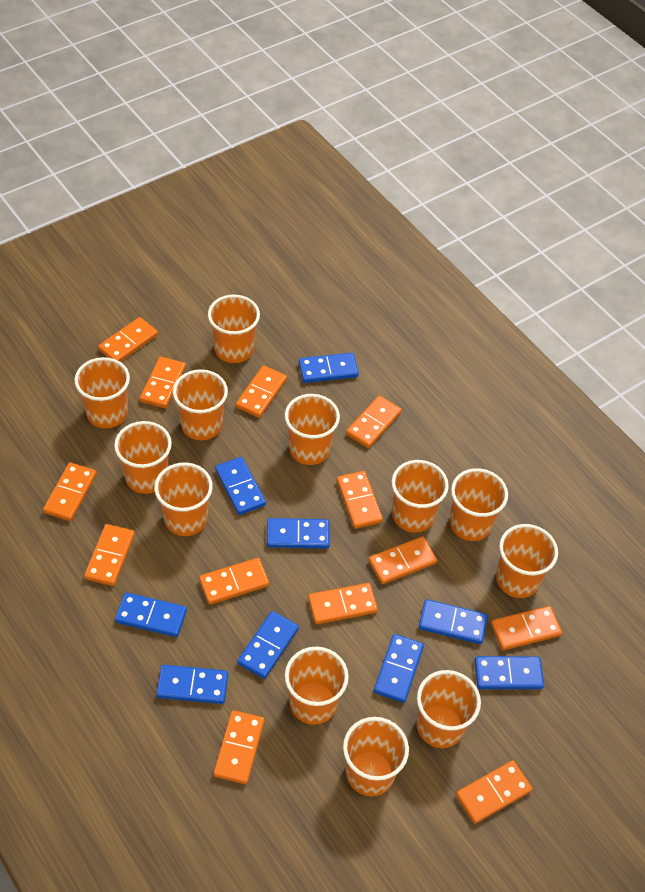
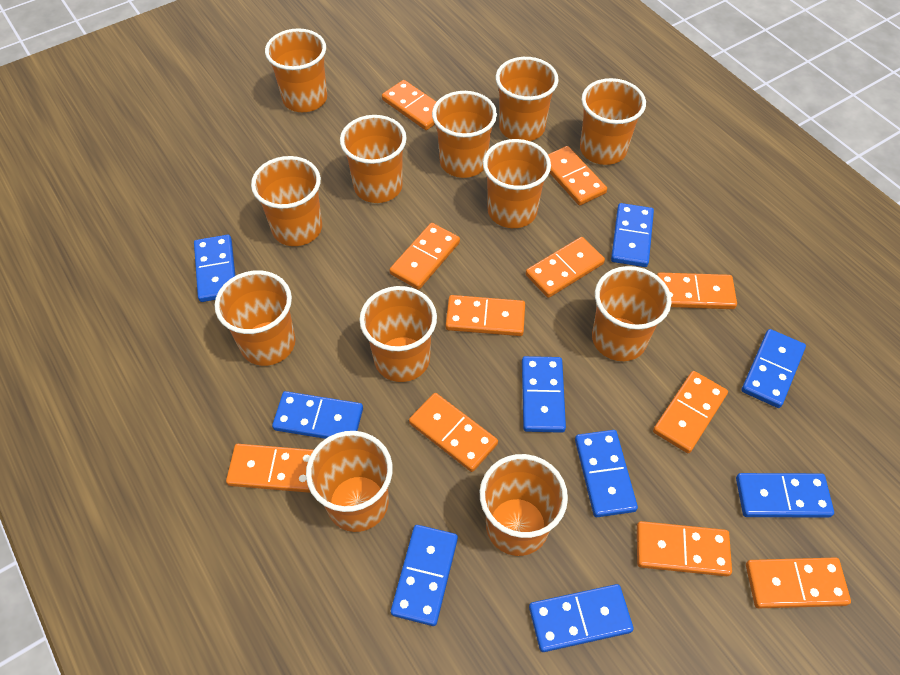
orange domino: 13 -> 11

